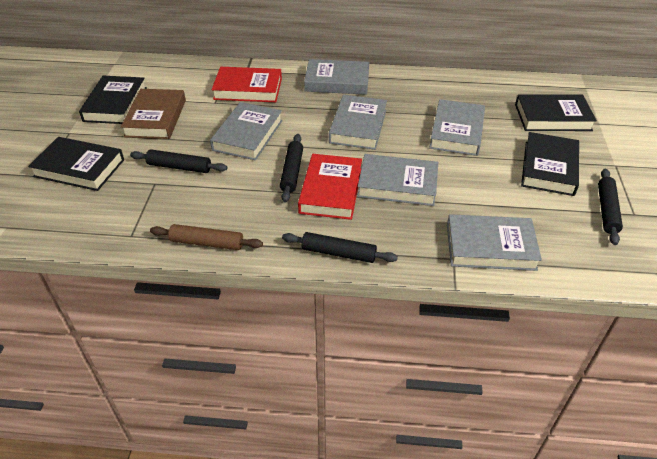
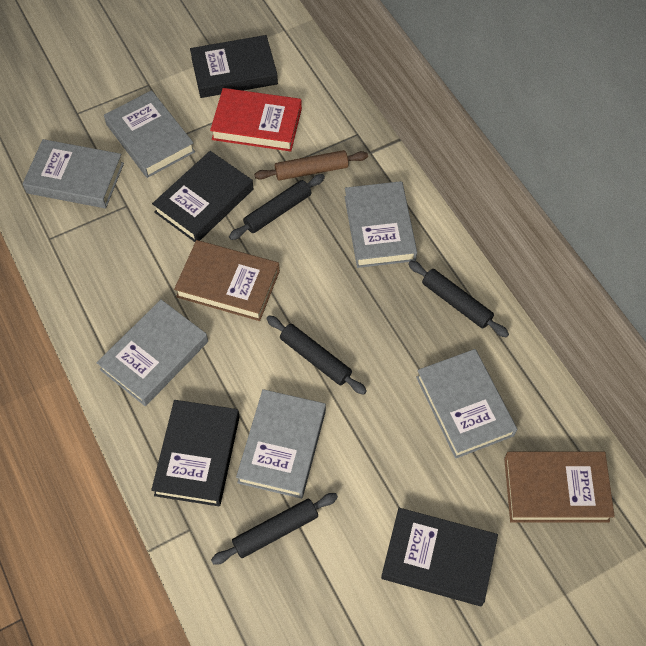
brown book: 1 -> 2
red book: 2 -> 1

